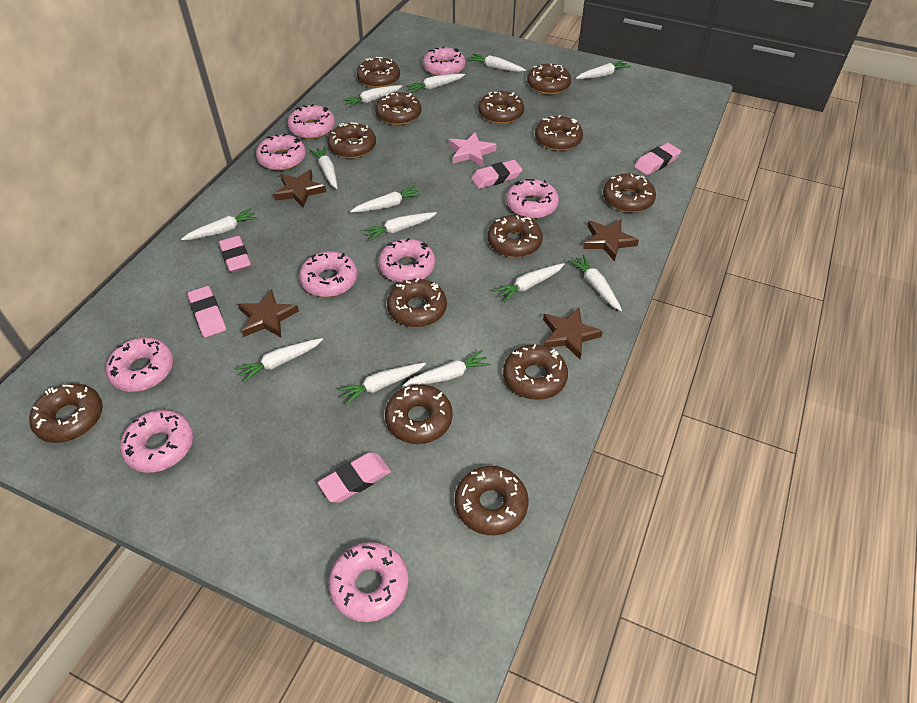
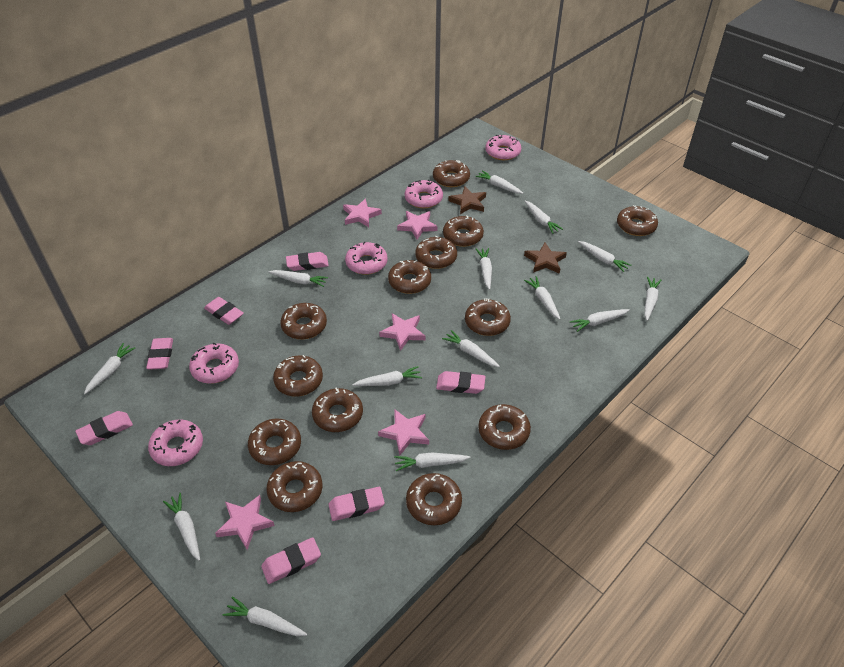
brown star: 4 -> 2
pink donut: 9 -> 5
pink eraser: 5 -> 7
pink star: 1 -> 5
white carrot: 13 -> 14

